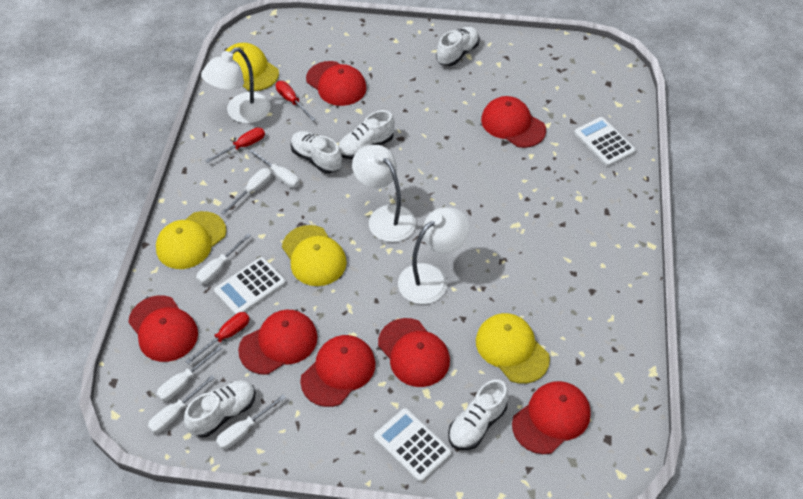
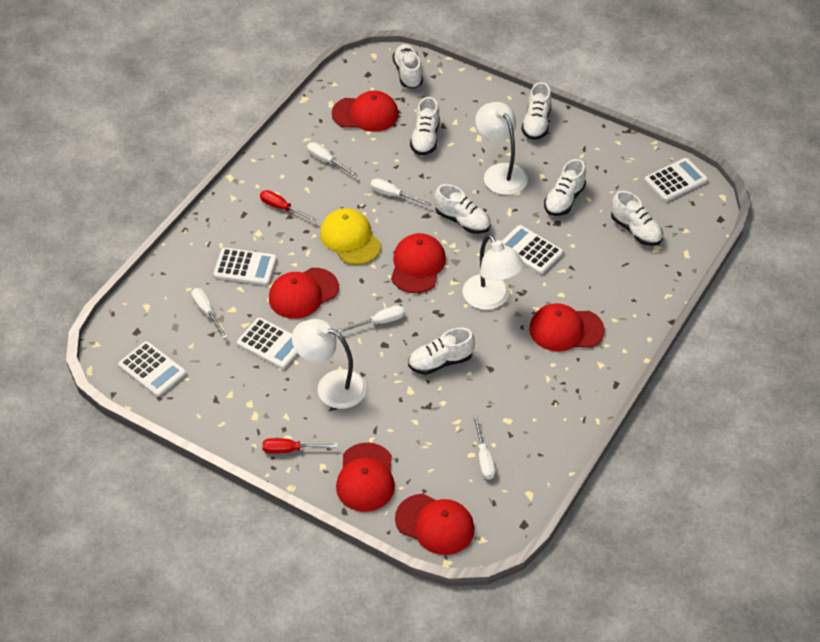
red cap: 7 -> 6
red screwdriver: 3 -> 2
white calculator: 3 -> 5
white screwdriver: 6 -> 5
white shoe: 5 -> 7
yellow cap: 4 -> 1

